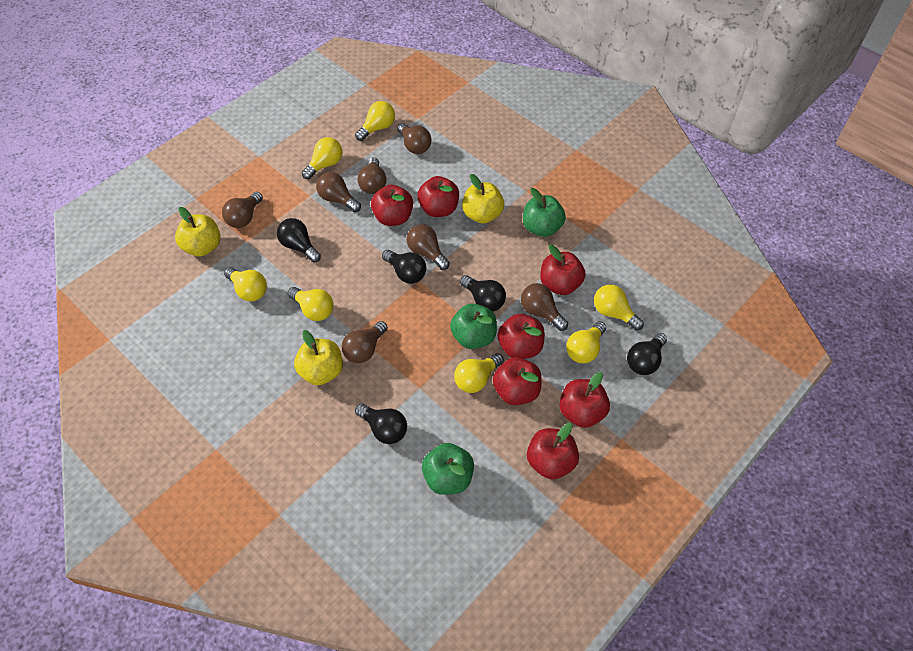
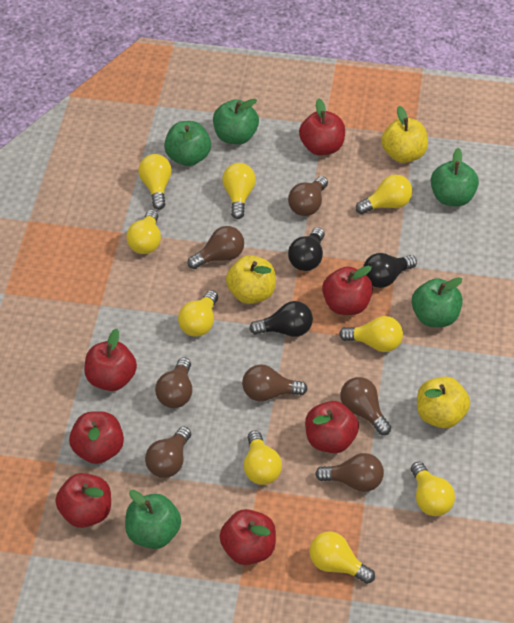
black light bulb: 5 -> 3
green apple: 3 -> 5
yellow light bulb: 7 -> 9

